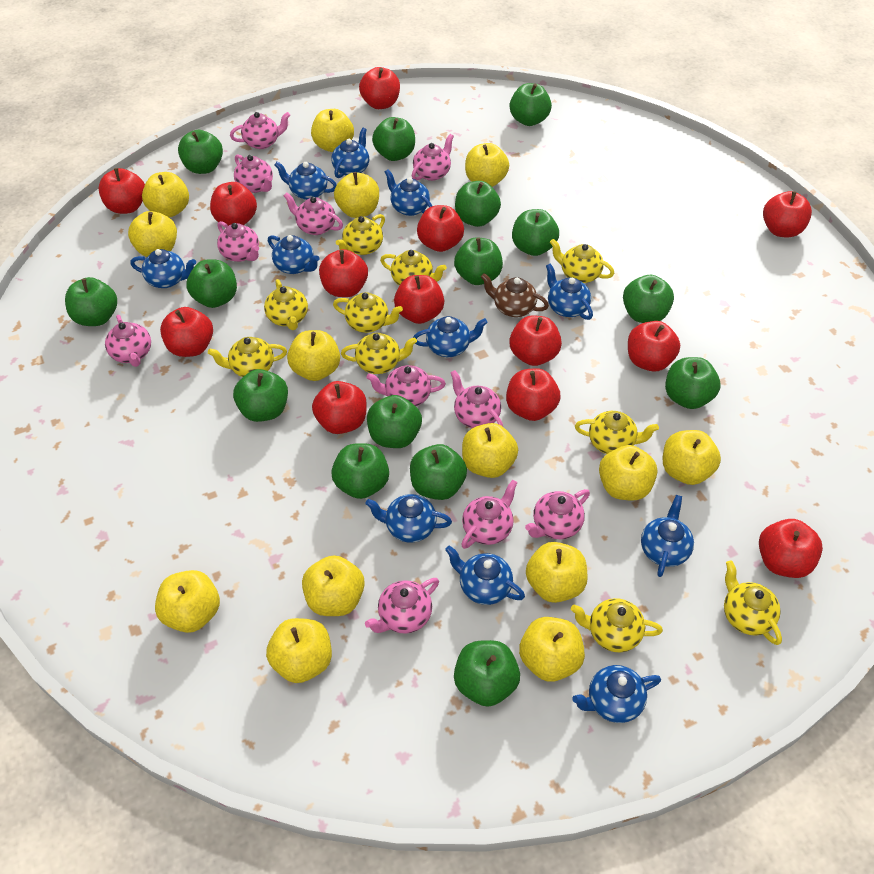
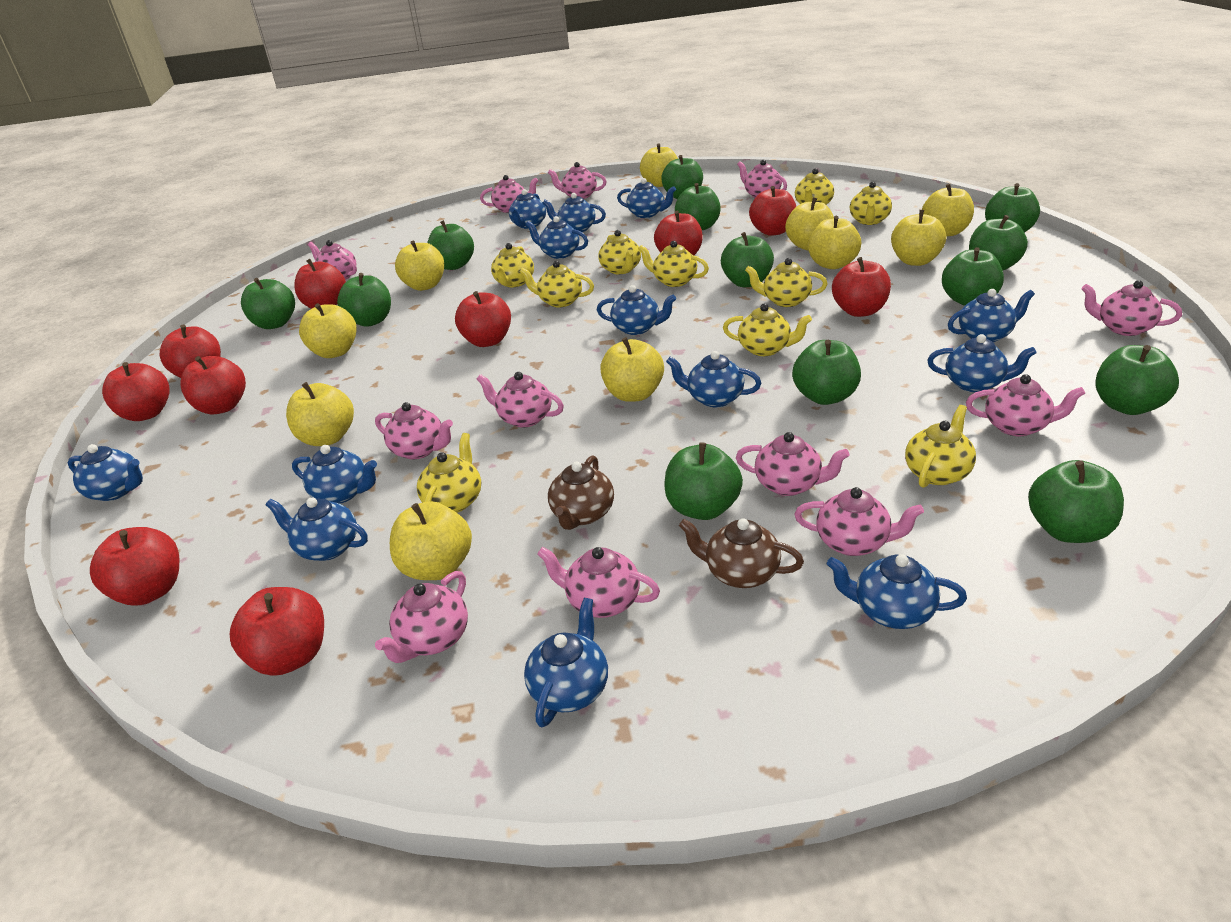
blue teapot: 11 -> 13
brown teapot: 1 -> 2
green apple: 15 -> 13
pink teapot: 11 -> 12
red apple: 13 -> 10
yellow apple: 14 -> 10

